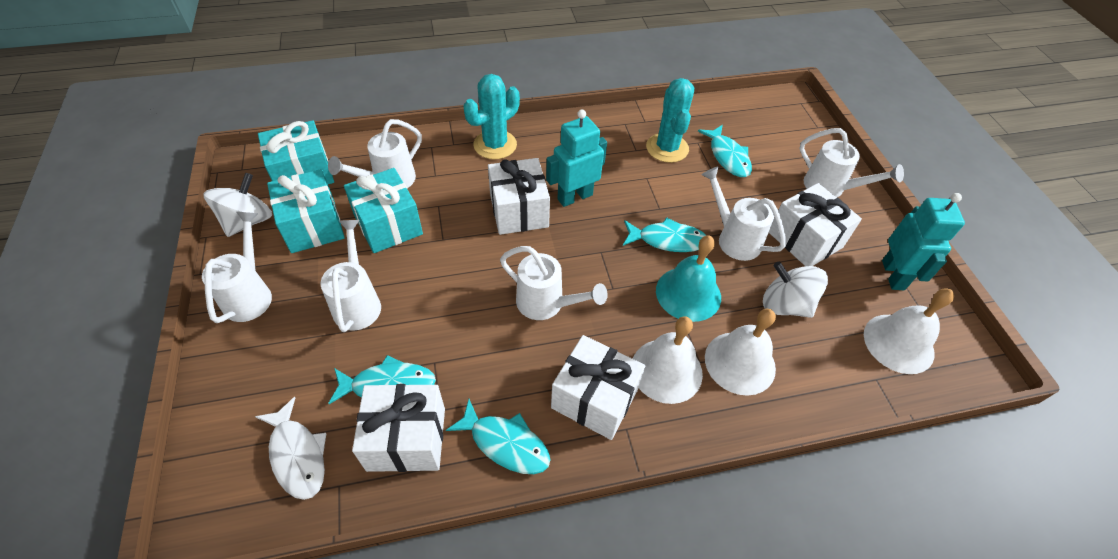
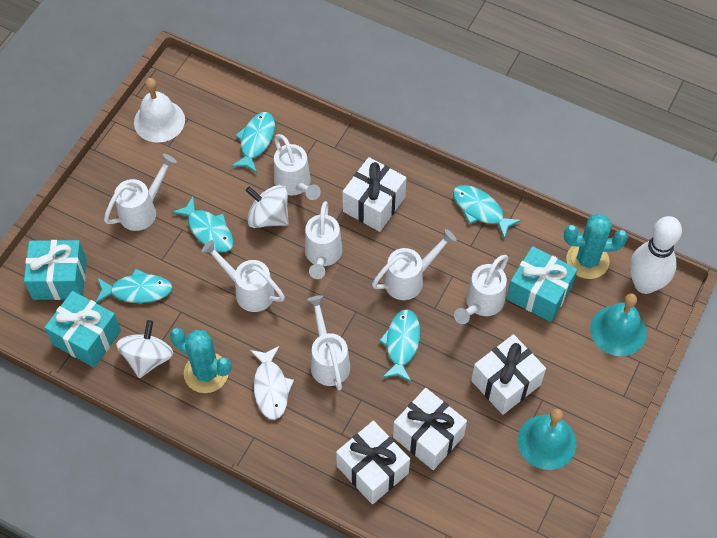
turquoise bell: 1 -> 2
turquoise fish: 4 -> 5
turquoise robot: 2 -> 0
white bell: 3 -> 1
white bowling pin: 0 -> 1
white watering can: 6 -> 7

